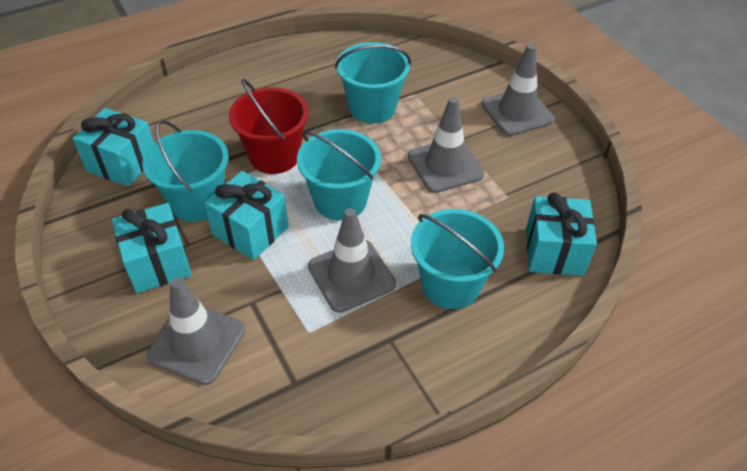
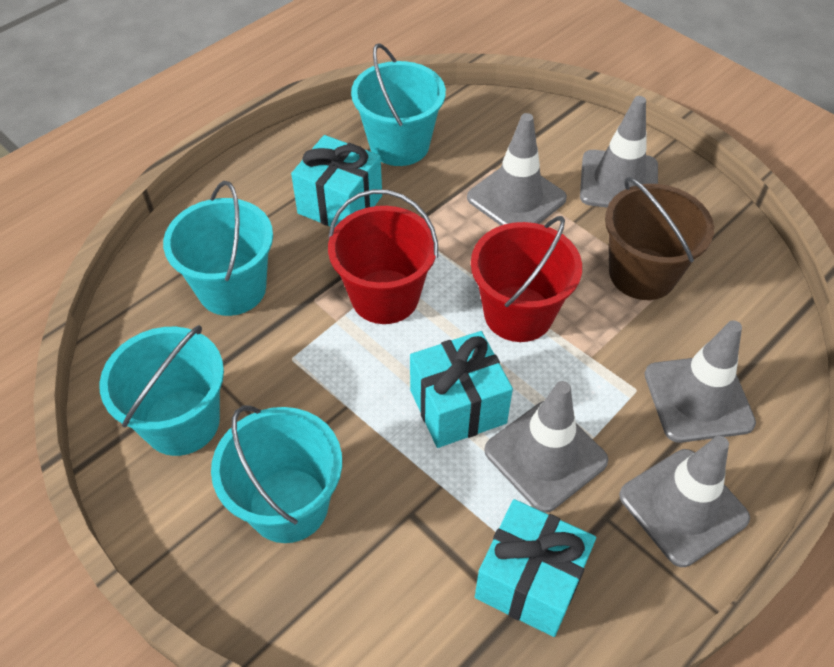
brown bucket: 0 -> 1
grey traffic cone: 4 -> 5
red bucket: 1 -> 2
turquoise gift: 4 -> 3

